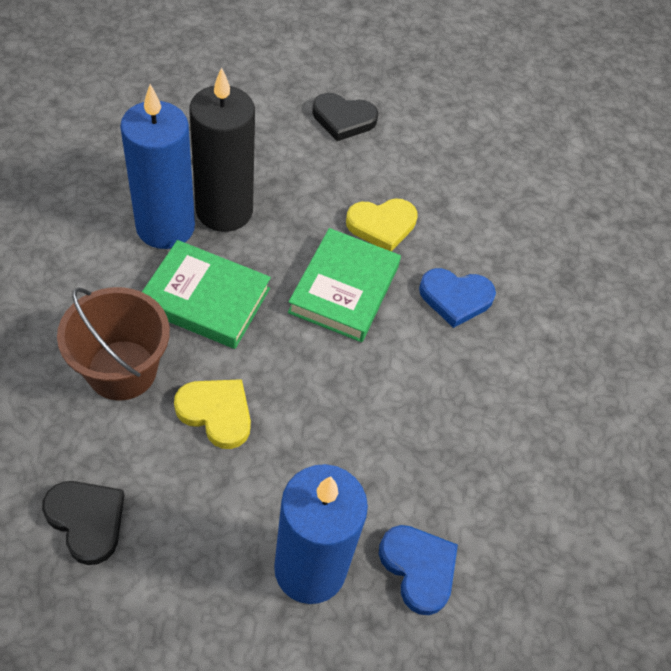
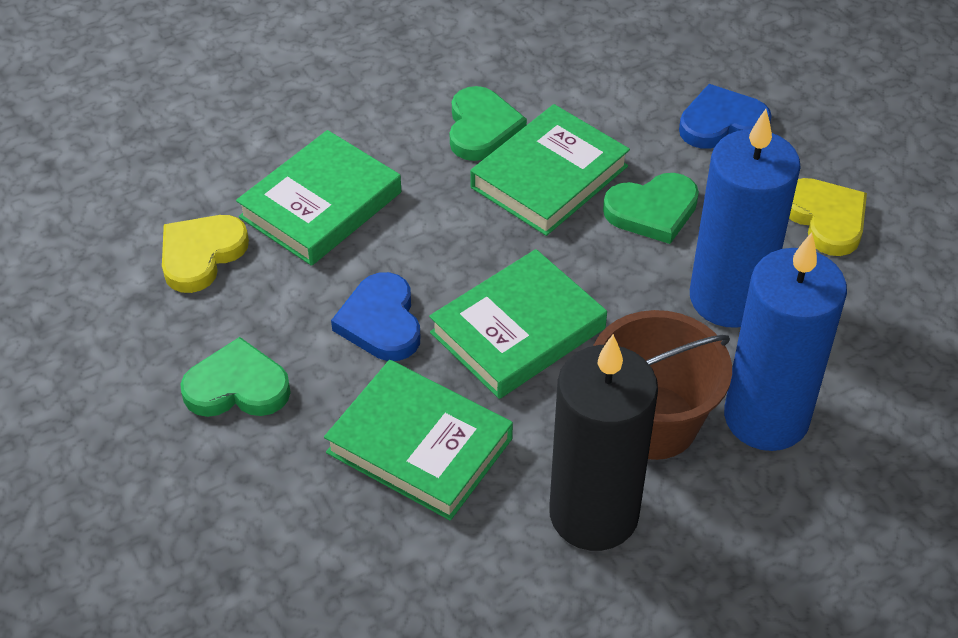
black heart: 2 -> 0
green book: 2 -> 4
green heart: 0 -> 3

